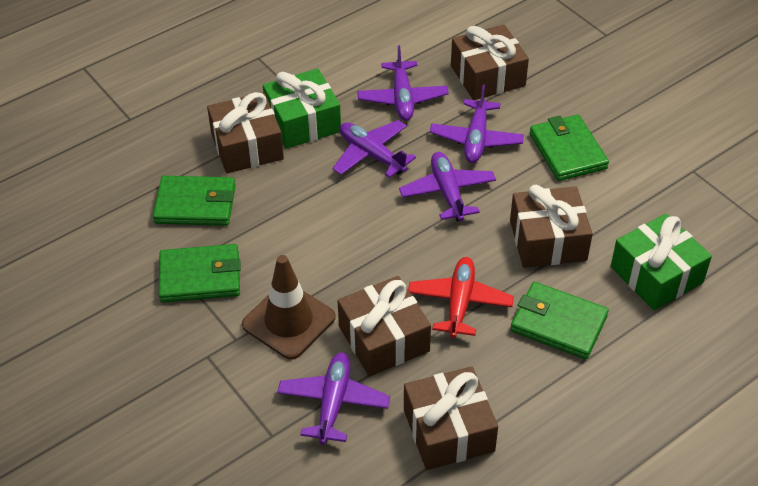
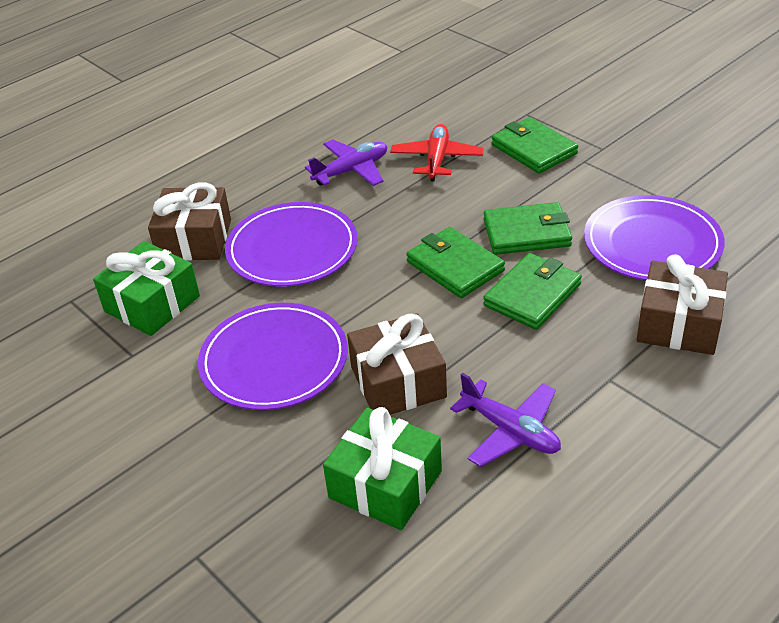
brown gift: 5 -> 3
brown traffic cone: 1 -> 0
purple plane: 5 -> 2
purple plate: 0 -> 3

